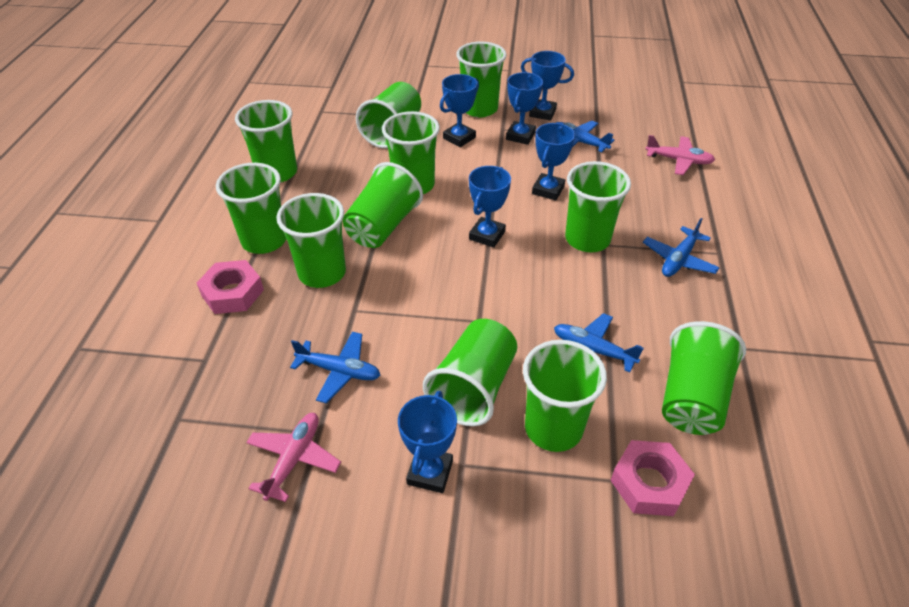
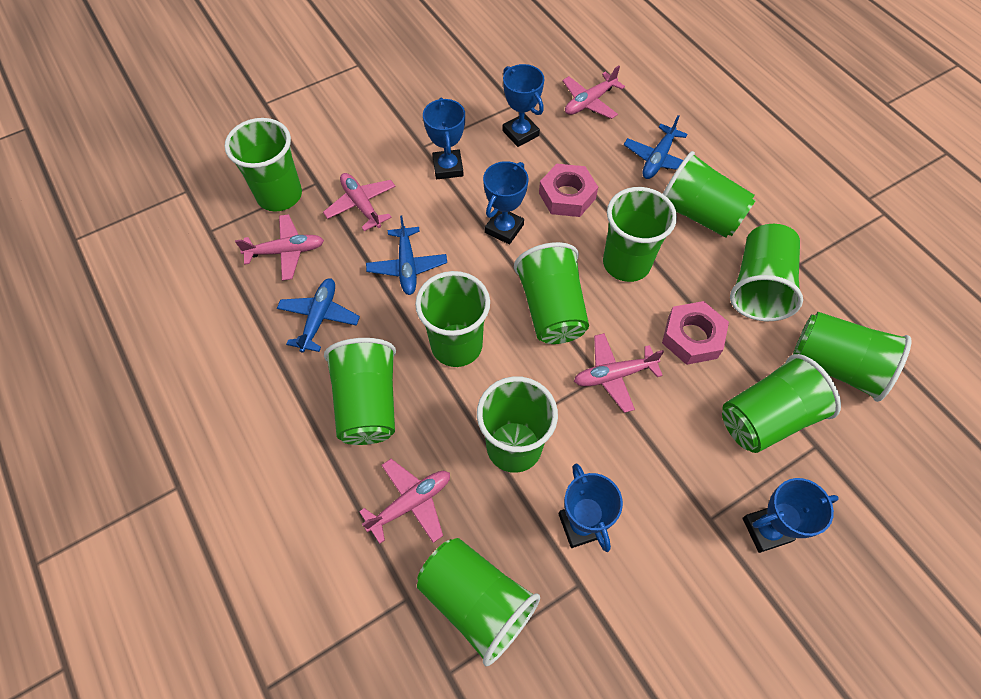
blue plane: 4 -> 3
blue trophy: 6 -> 5
pink plane: 2 -> 5

